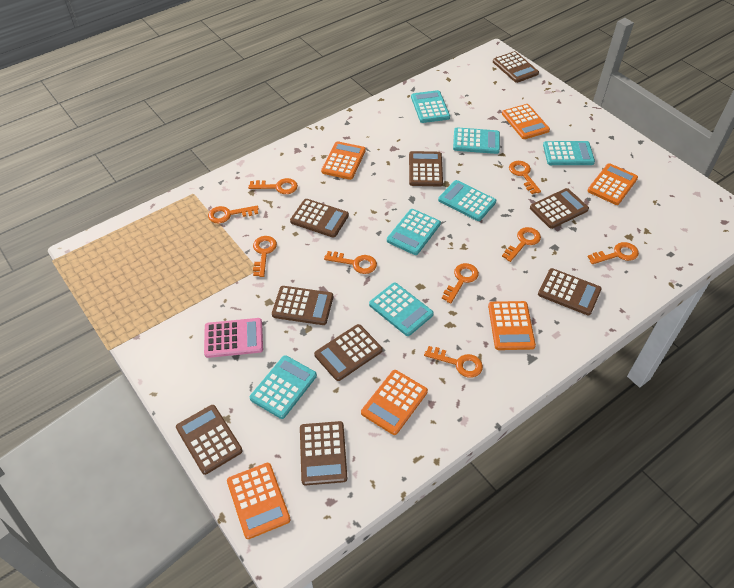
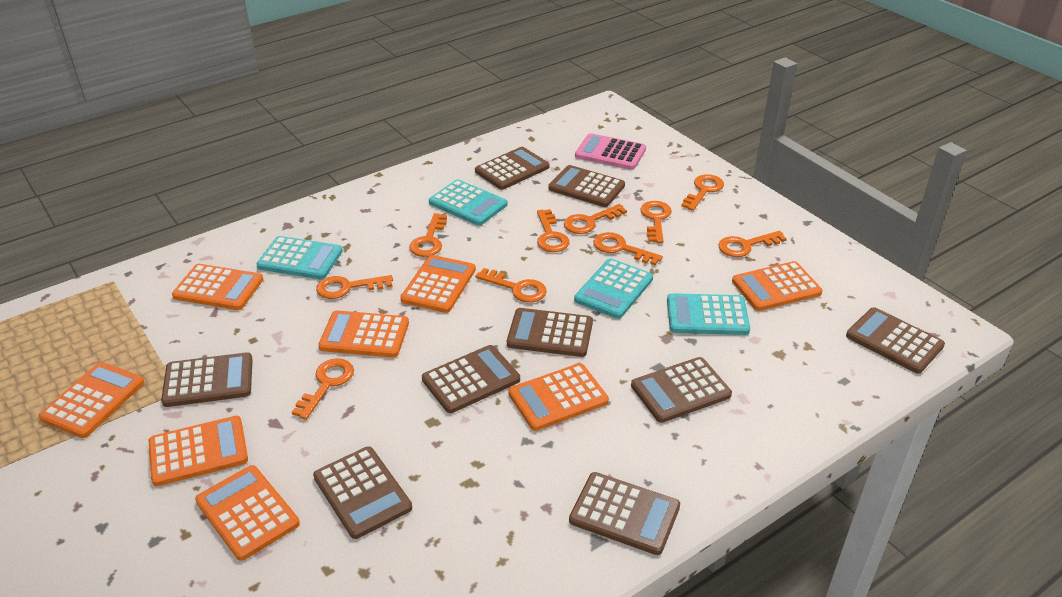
orange calculator: 6 -> 8
orange key: 9 -> 10
turquoise calculator: 7 -> 4

